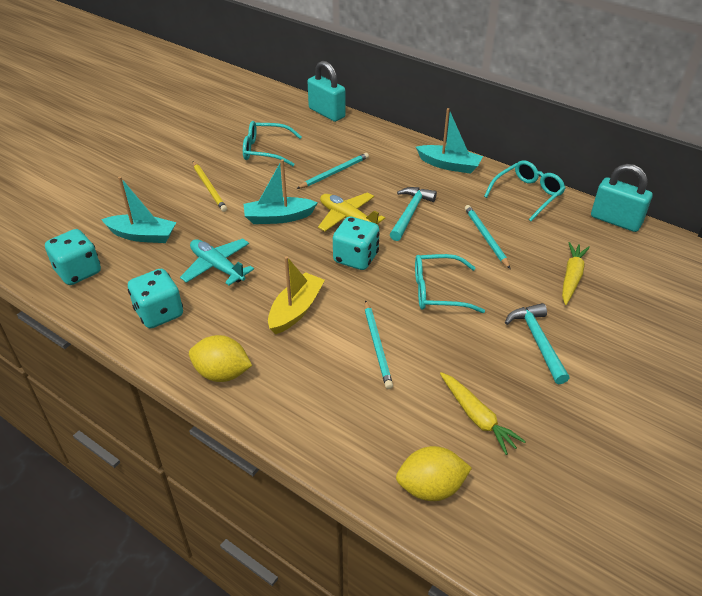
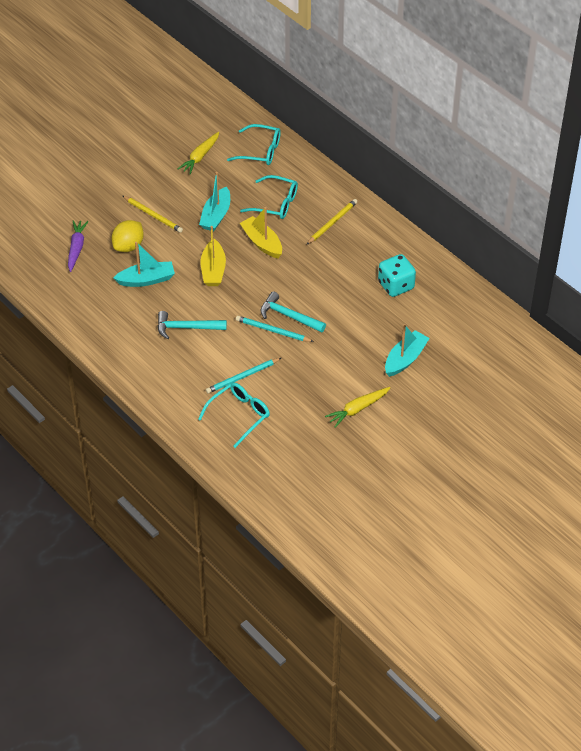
purple carrot: 0 -> 1
turquoise dice: 3 -> 1
turquoise padlock: 2 -> 0
turquoise pencil: 3 -> 2
turquoise plane: 1 -> 0
yellow boat: 1 -> 2
yellow lemon: 2 -> 1
yellow pencil: 1 -> 2
yellow plane: 1 -> 0

